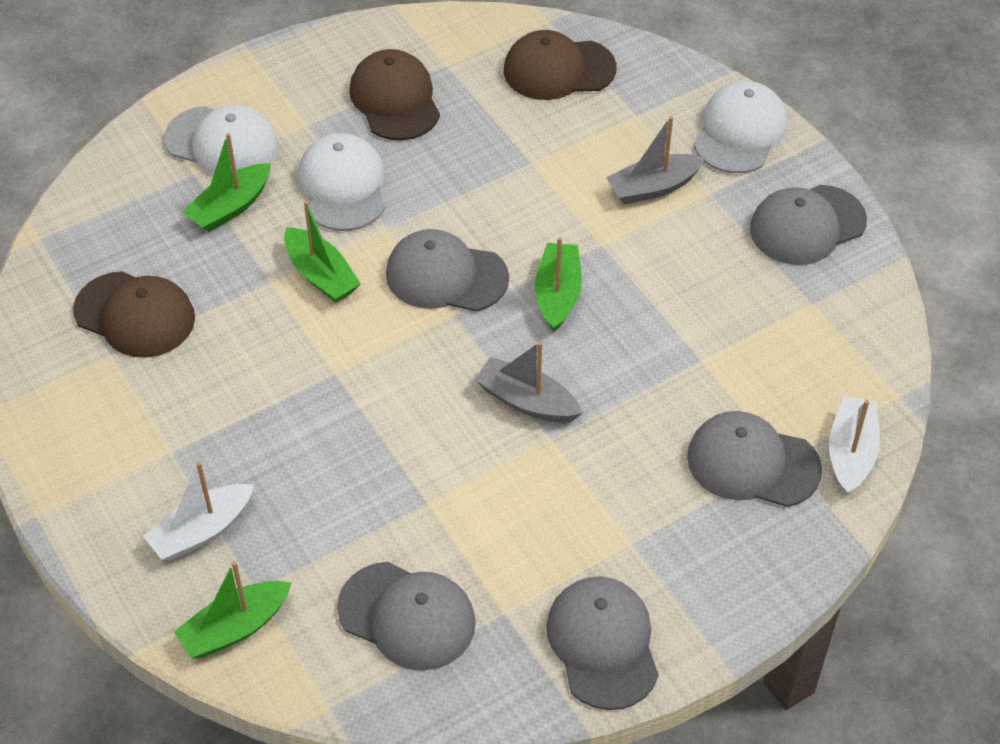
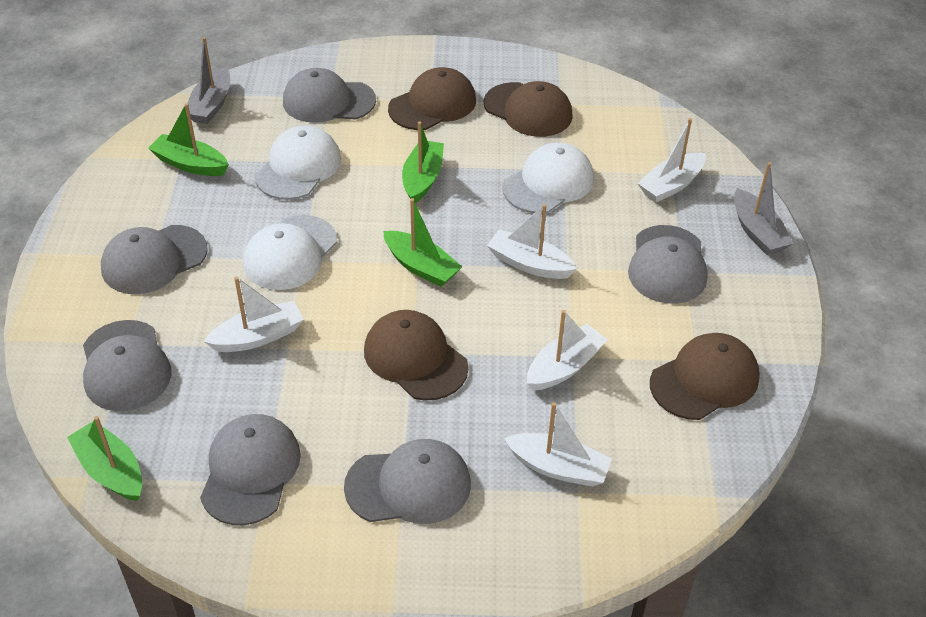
brown cap: 3 -> 4
grey cap: 5 -> 6
white boat: 2 -> 5

